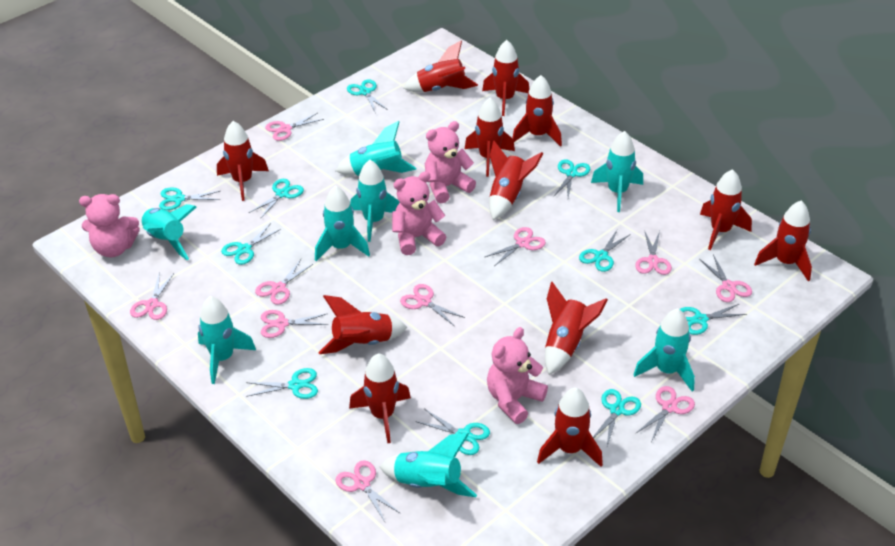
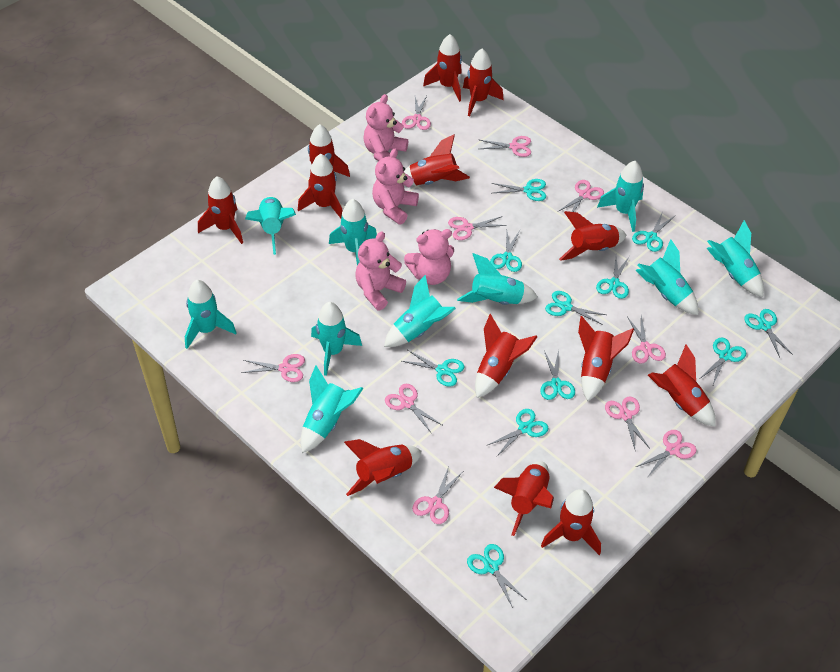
red rocket: 12 -> 13
turquoise rocket: 8 -> 10
turquoise scissors: 10 -> 11

